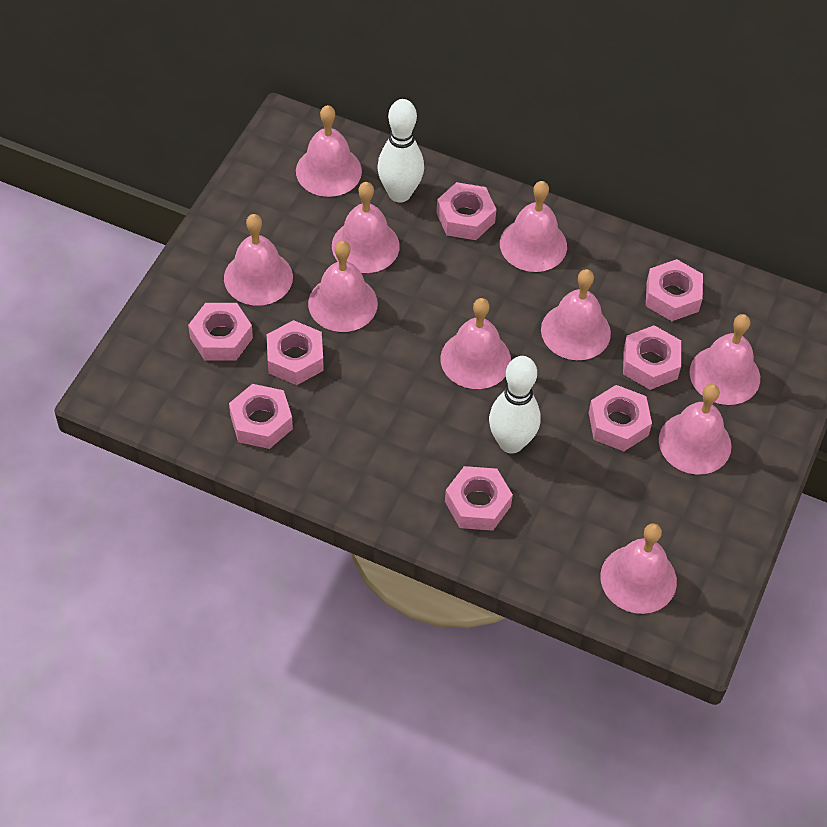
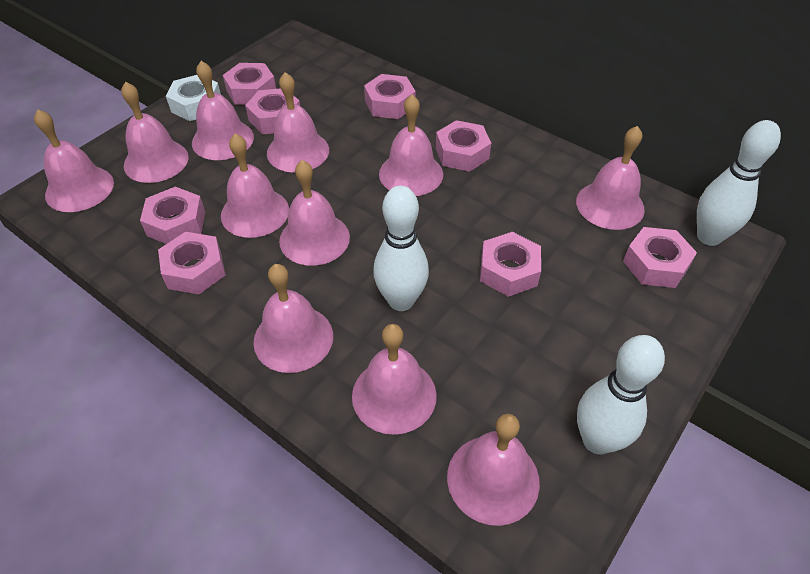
pink bell: 10 -> 11
white bowling pin: 2 -> 3
white nut: 0 -> 1

